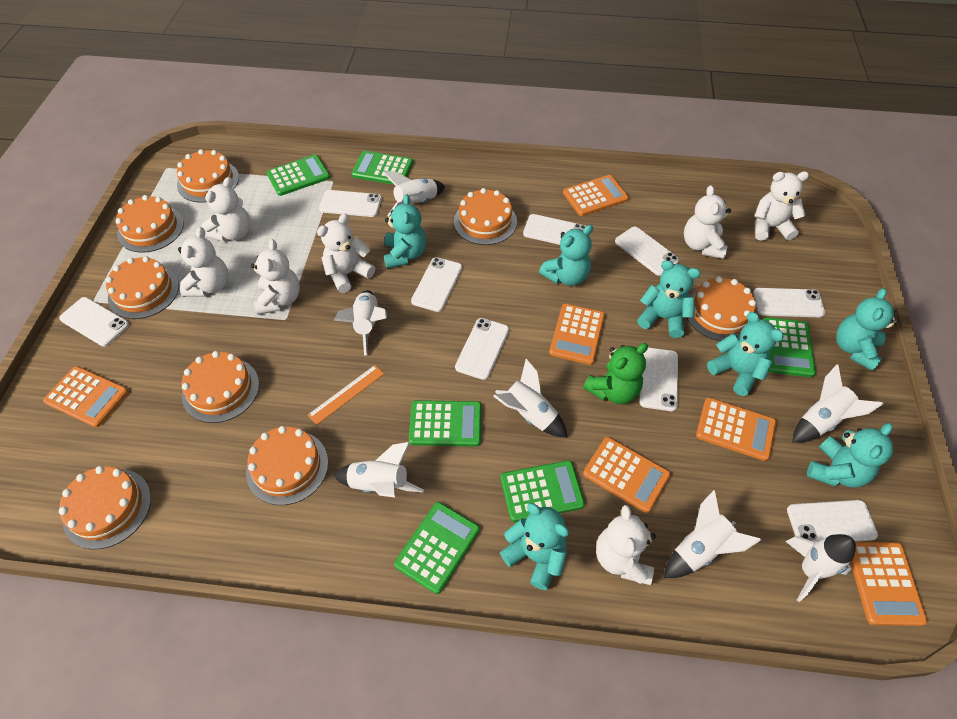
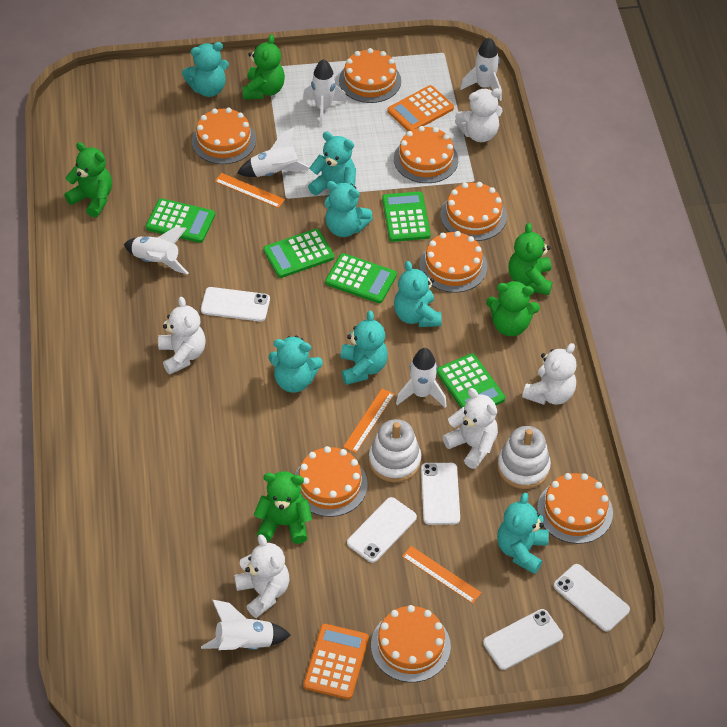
green calculator: 6 -> 5
green teddy bear: 1 -> 5
orange calculator: 6 -> 2
orange ruler: 1 -> 3
white phone: 9 -> 5
white rocket: 7 -> 6
white stacking toy: 0 -> 2
white teddy bear: 7 -> 5

